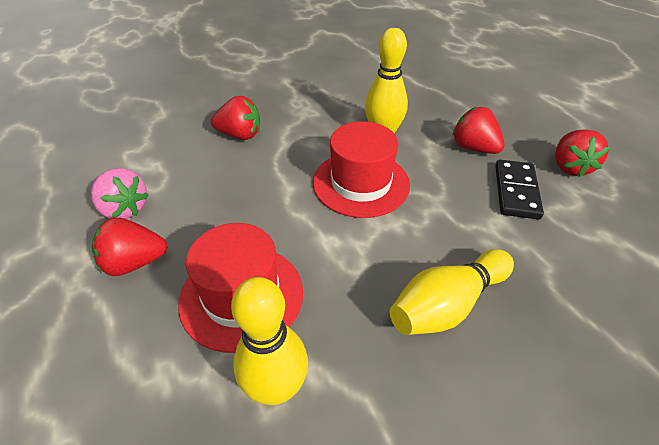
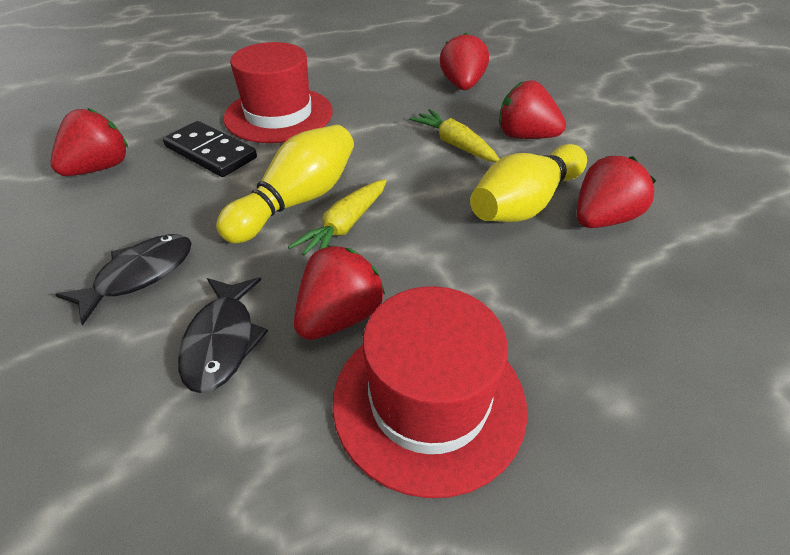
black fish: 0 -> 2
pink strawberry: 1 -> 0
red strawberry: 4 -> 5
yellow bowling pin: 3 -> 2
yellow carrot: 0 -> 2

